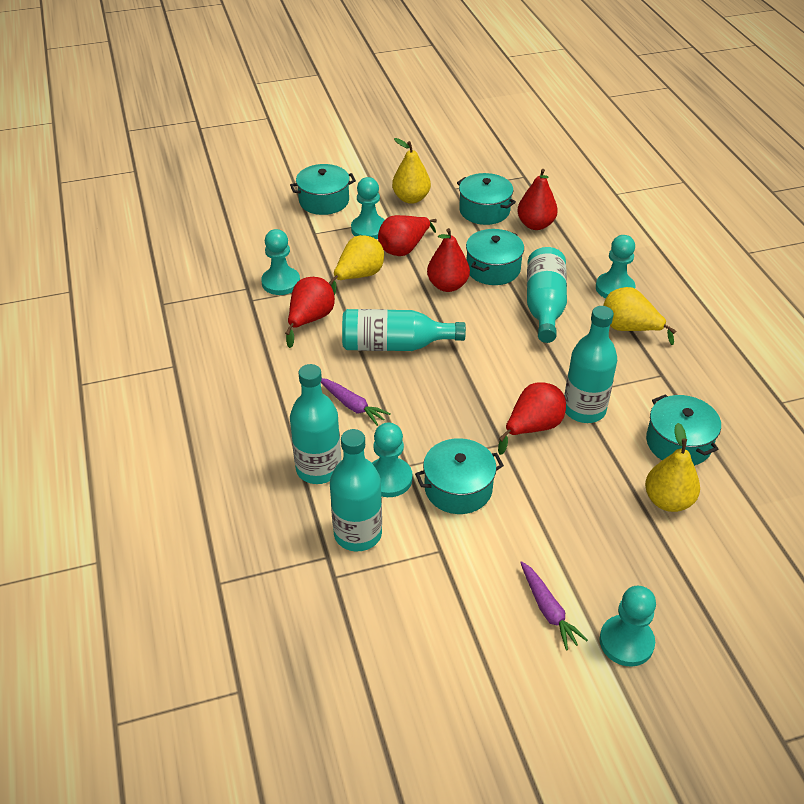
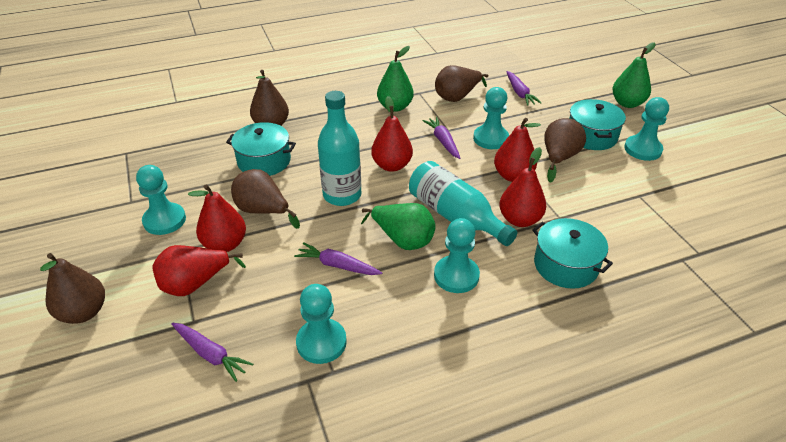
brown pear: 0 -> 5
green pear: 0 -> 3
purple carrot: 2 -> 4
turquoise bottle: 5 -> 2
turquoise pot: 5 -> 3
yellow pear: 4 -> 0

